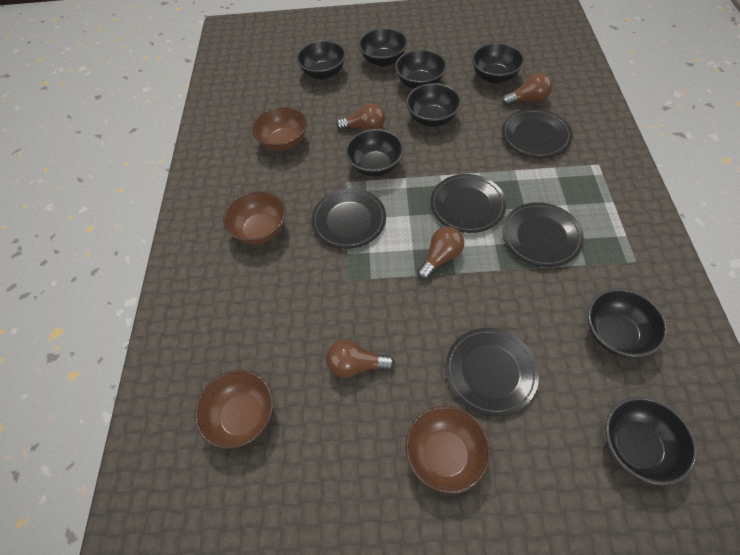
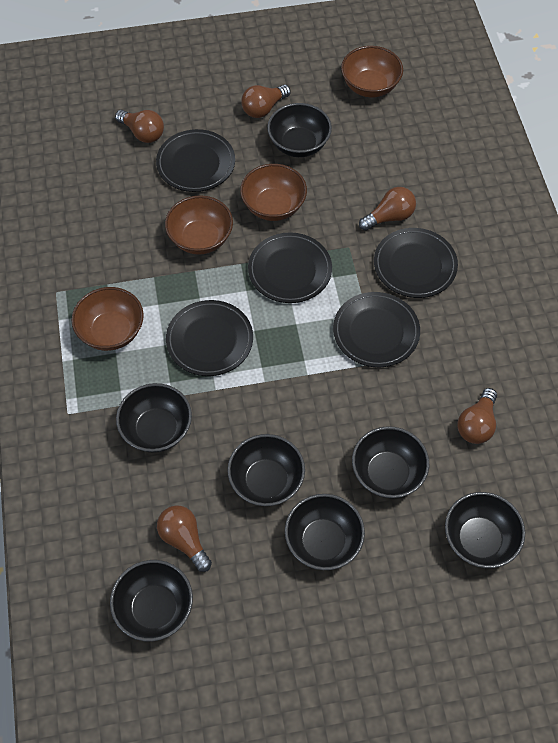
black bowl: 8 -> 7
brown light bulb: 4 -> 5

